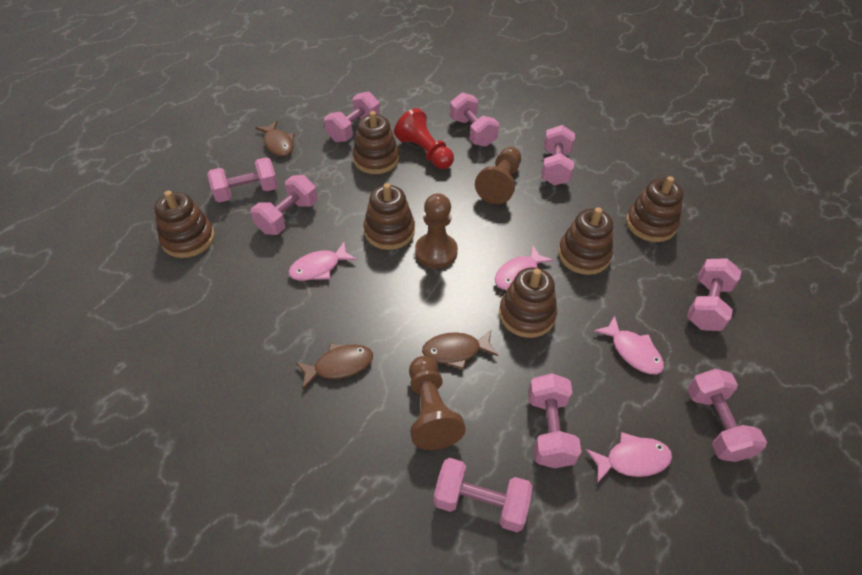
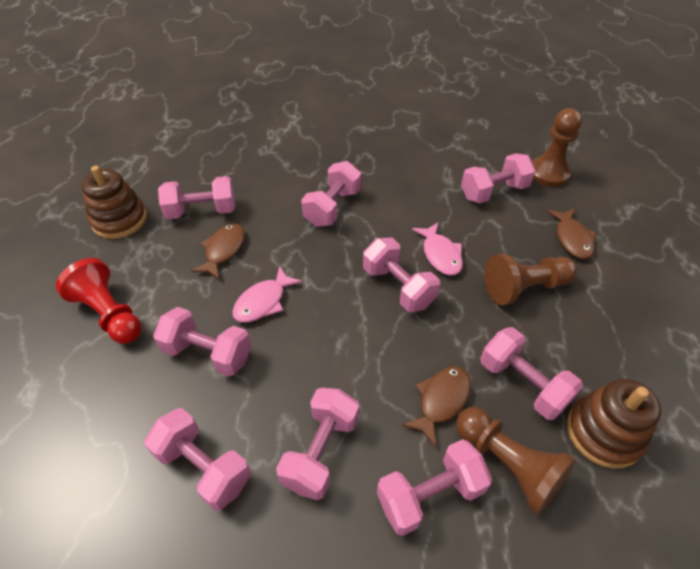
brown stacking toy: 6 -> 2
pink fish: 4 -> 2

